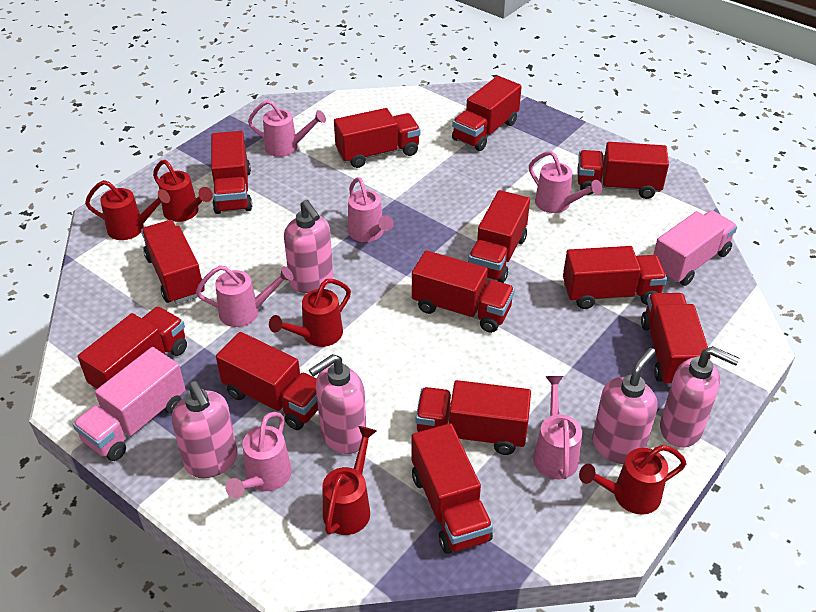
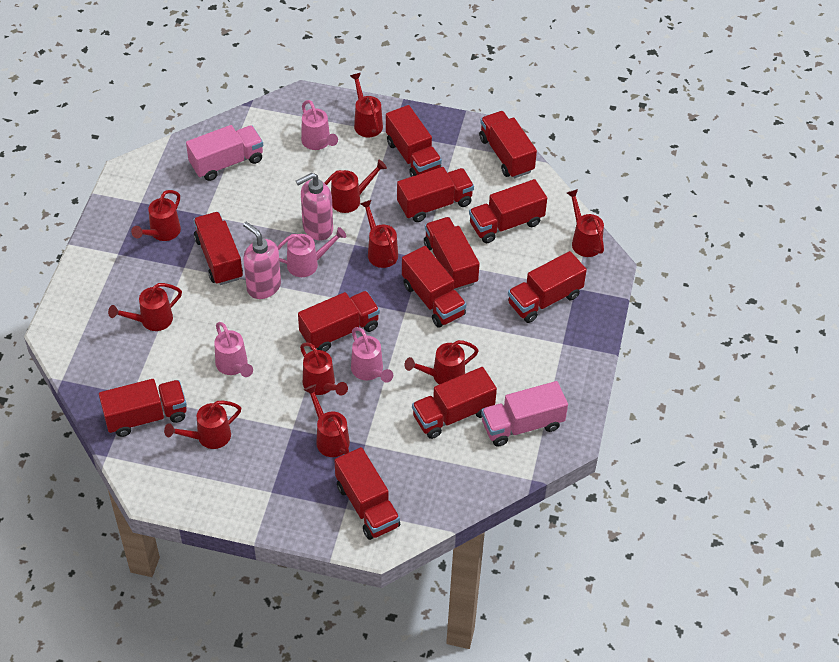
pink soap dispenser: 5 -> 2
pink watering can: 6 -> 4
red truck: 13 -> 12
red watering can: 5 -> 10

